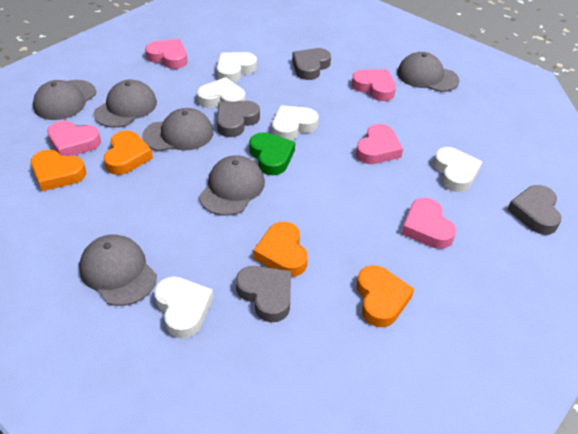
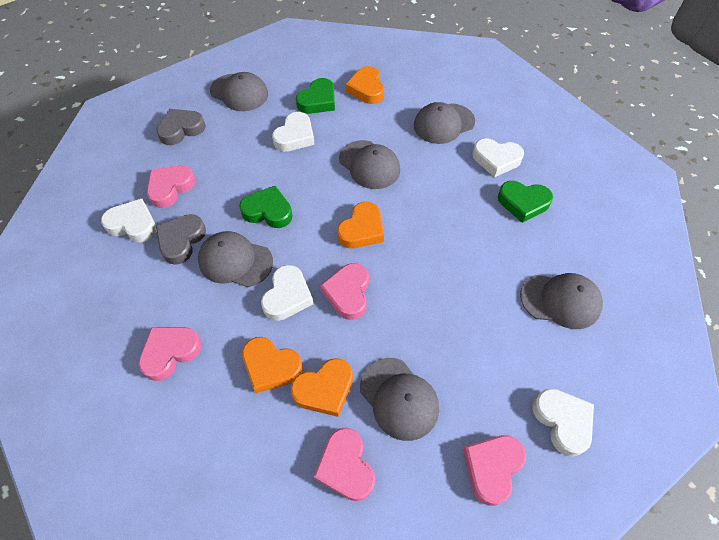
green heart: 1 -> 3
grey heart: 4 -> 2

